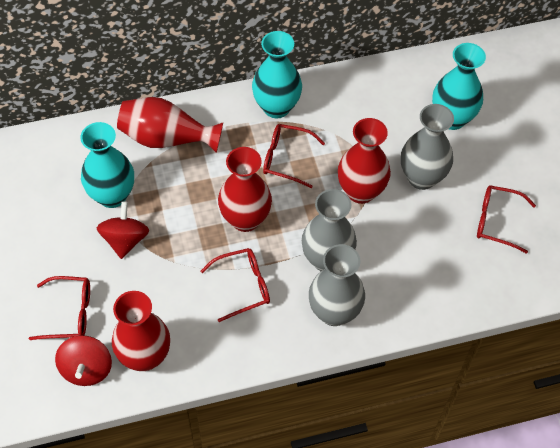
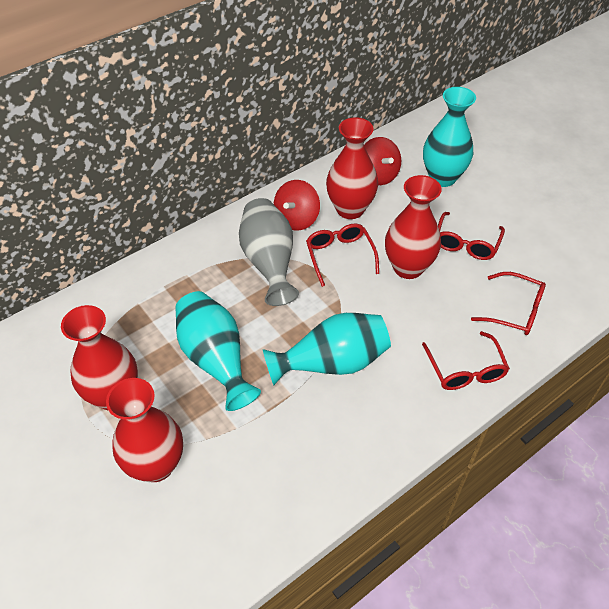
grey vase: 3 -> 1

